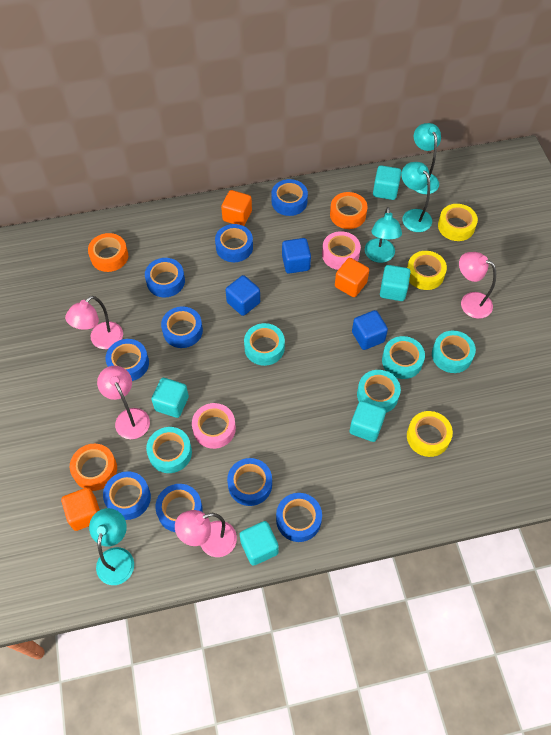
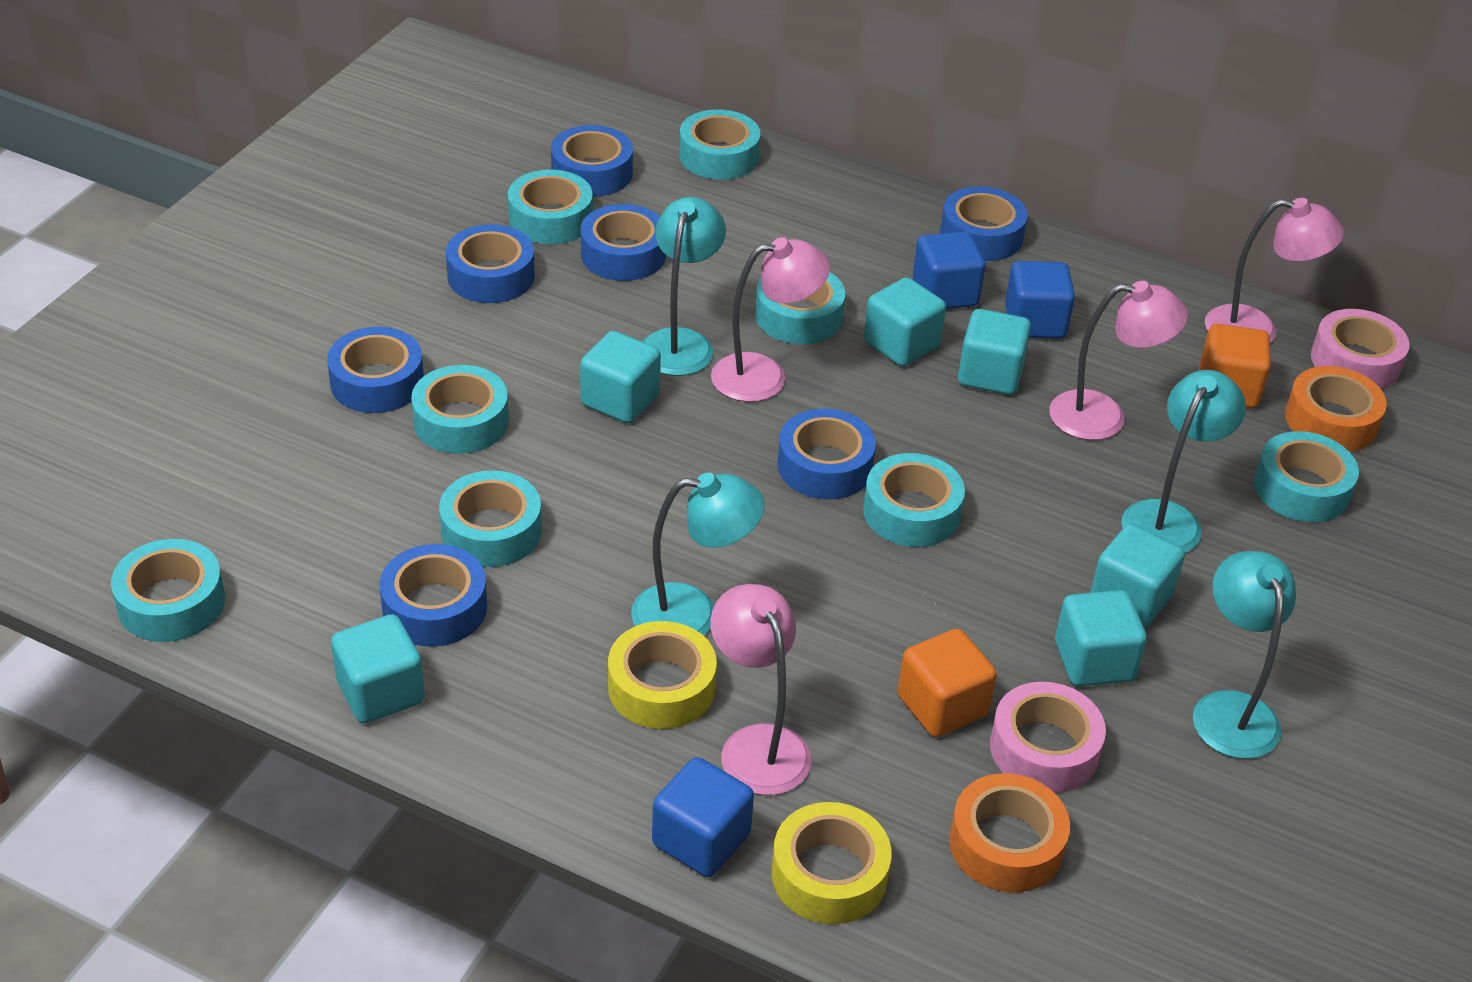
blue tape: 9 -> 7
orange cube: 3 -> 2
orange tape: 3 -> 2
turquoise cube: 5 -> 6
turquoise tape: 5 -> 8
yellow tape: 3 -> 2

